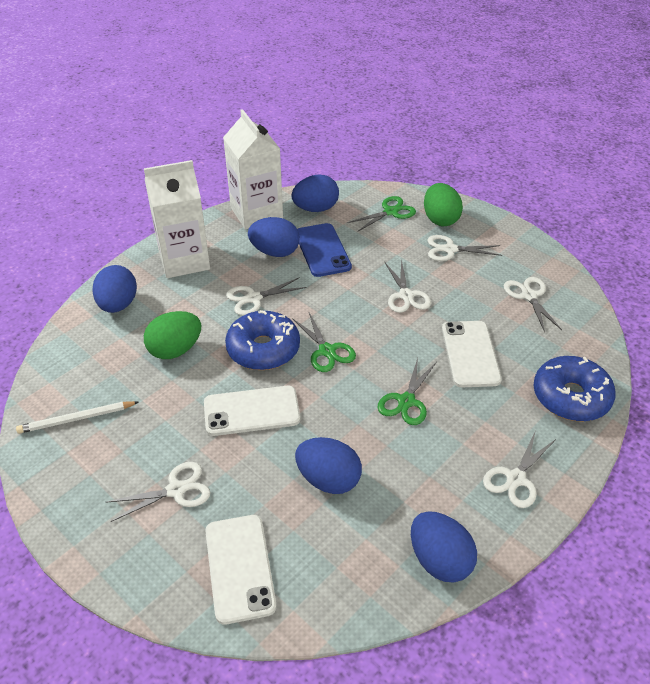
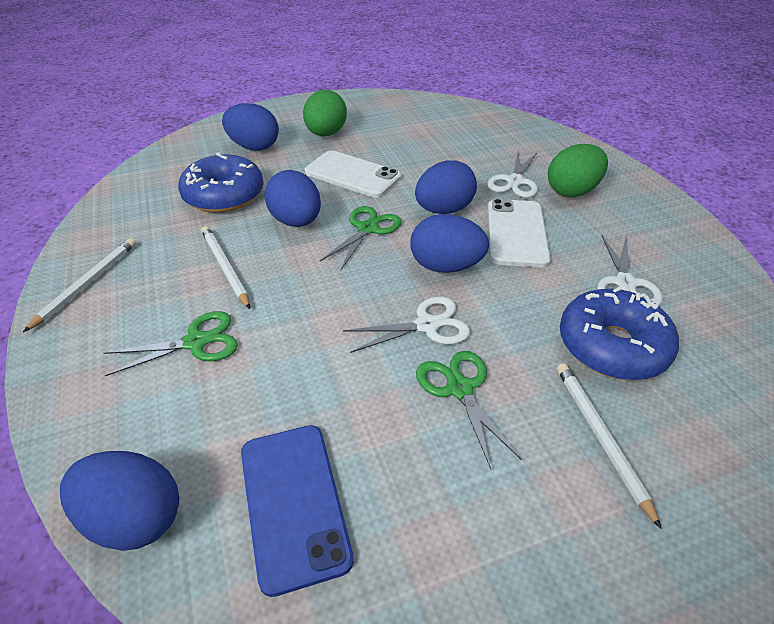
white carton: 2 -> 0
white pencil: 1 -> 3
white phone: 3 -> 2
white scissors: 6 -> 3

